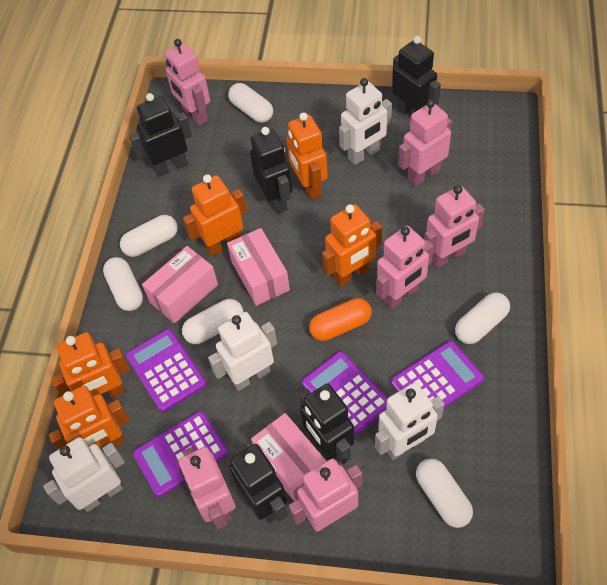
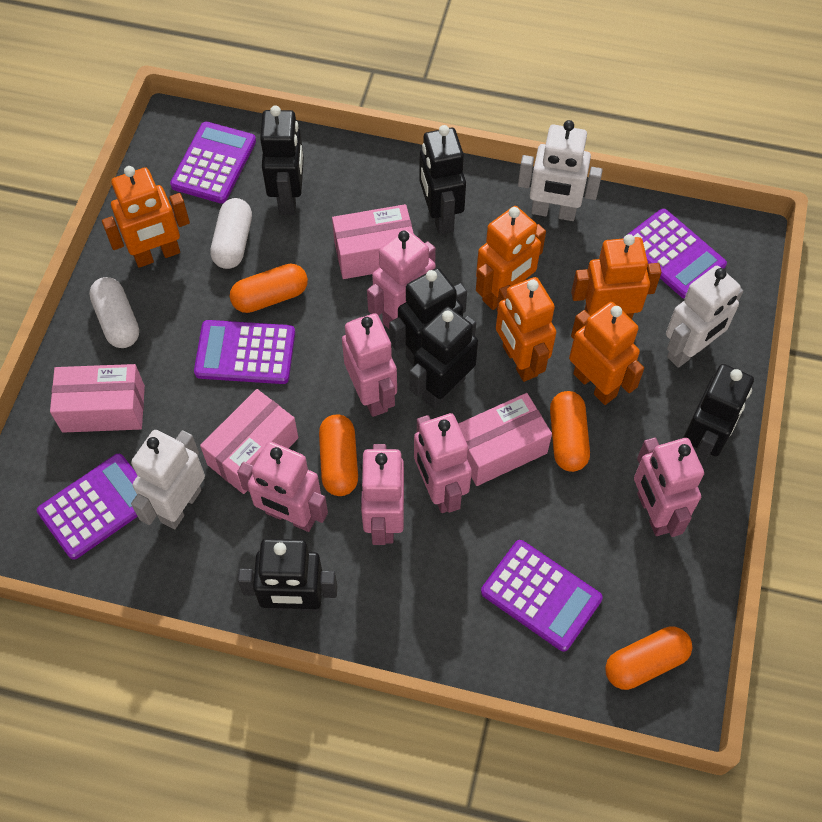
black robot: 5 -> 6
orange capsule: 1 -> 4
pink box: 3 -> 4
purple calculator: 4 -> 5
white capsule: 6 -> 2
white robot: 4 -> 3

